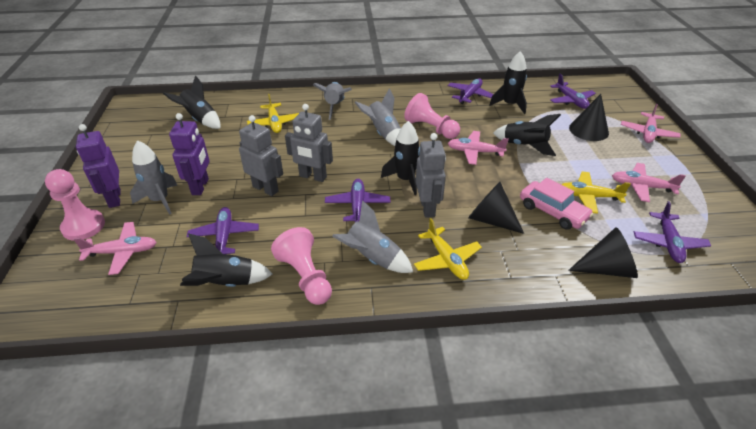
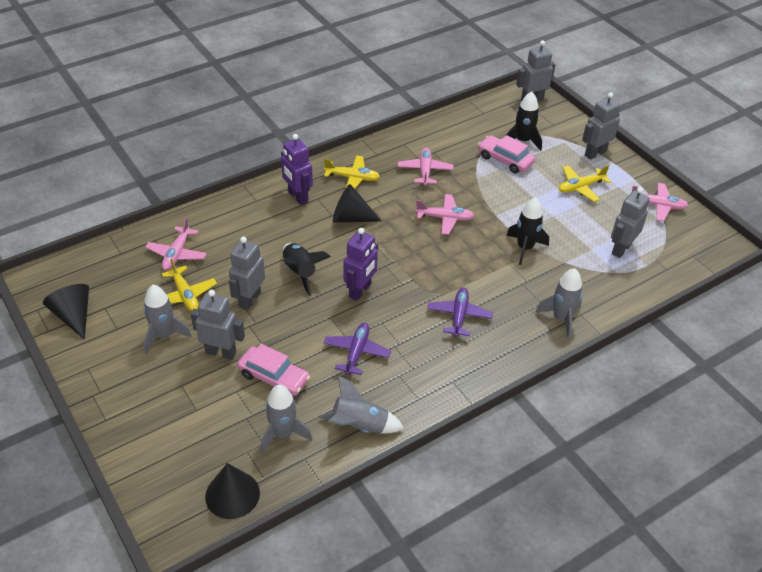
black rocket: 5 -> 3
grey robot: 3 -> 5
pink car: 1 -> 2
pink pawn: 3 -> 0
purple plane: 5 -> 2

